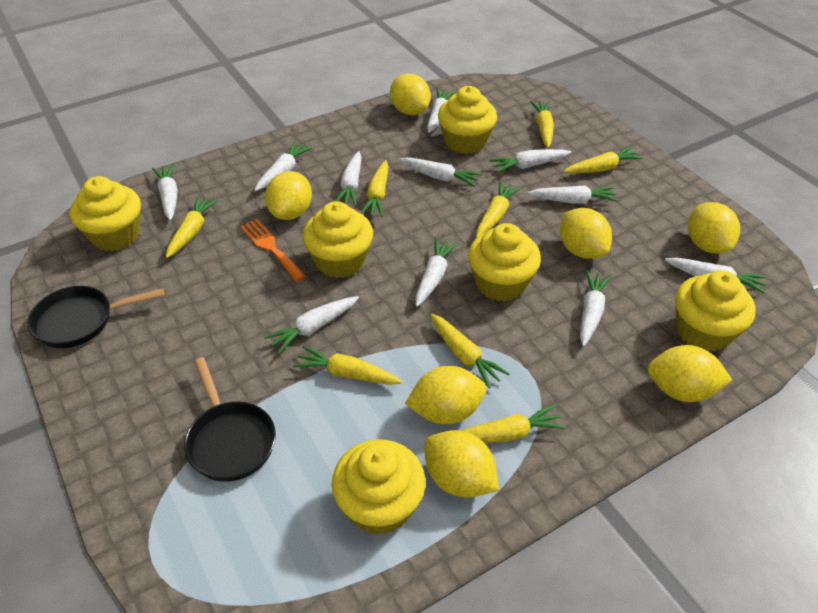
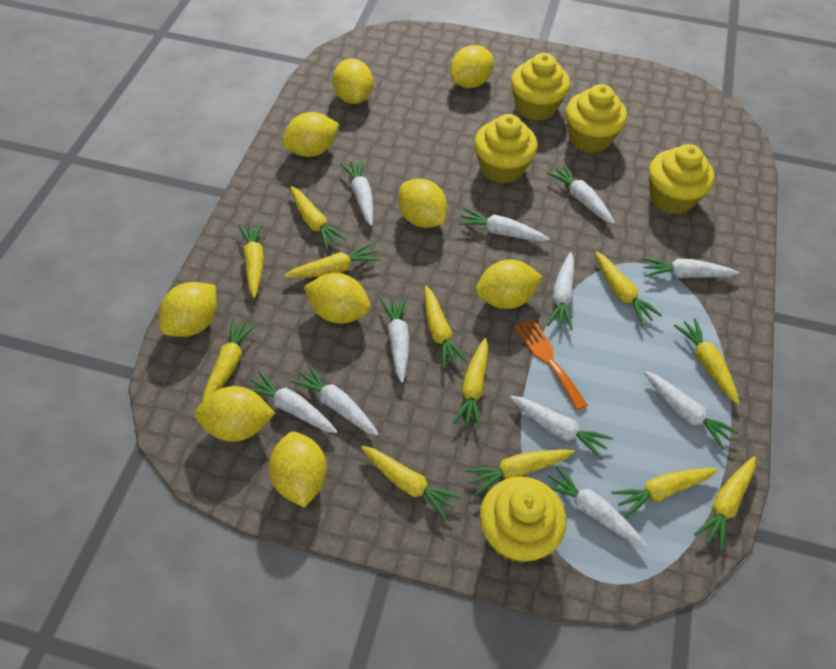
black pan: 2 -> 0
yellow carrot: 8 -> 12
yellow cupcake: 6 -> 5
yellow lemon: 7 -> 9

